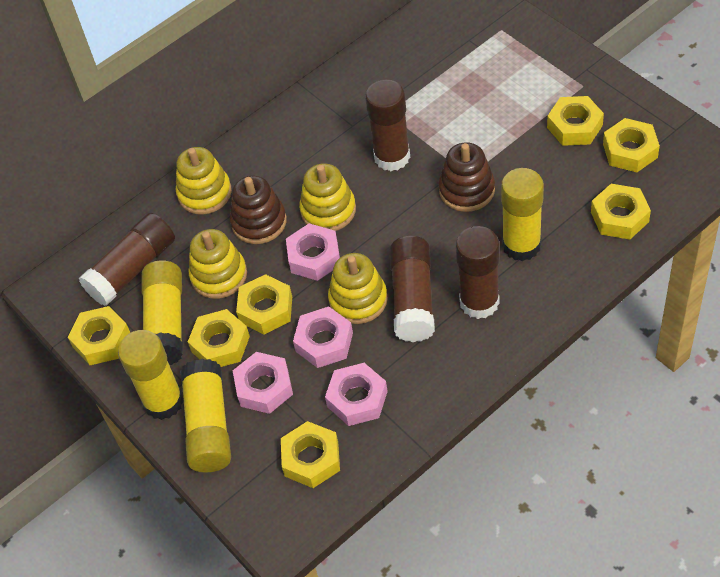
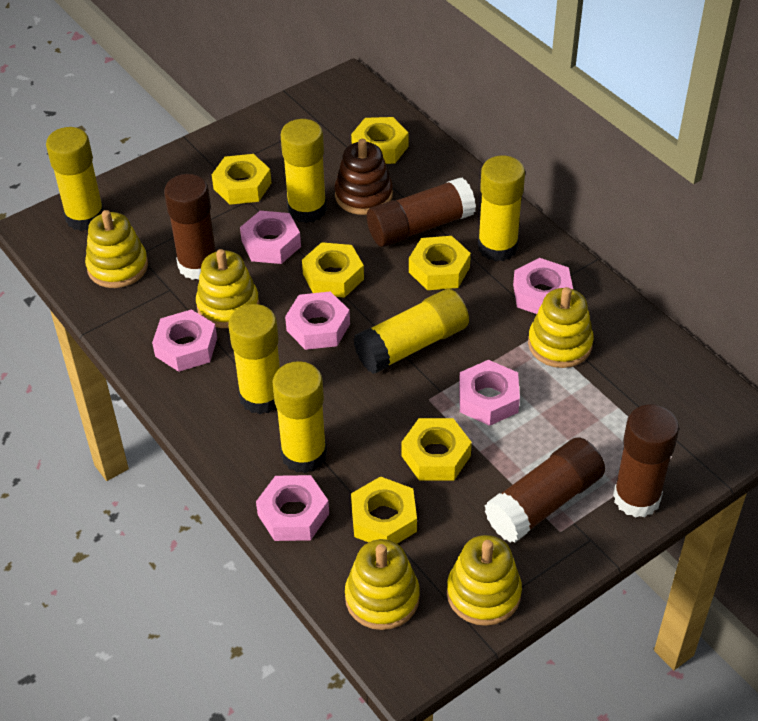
brown stacking toy: 2 -> 1
pink nut: 4 -> 6
yellow glue stick: 4 -> 6
yellow nut: 7 -> 6
yellow stacking toy: 4 -> 5

